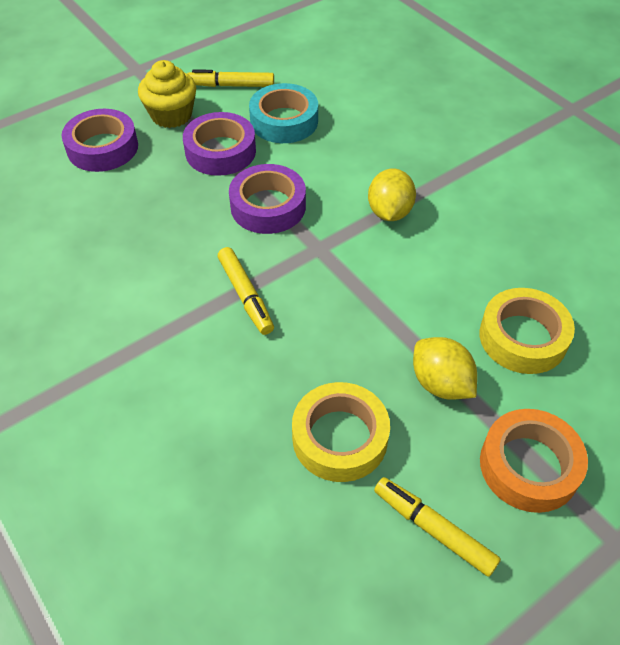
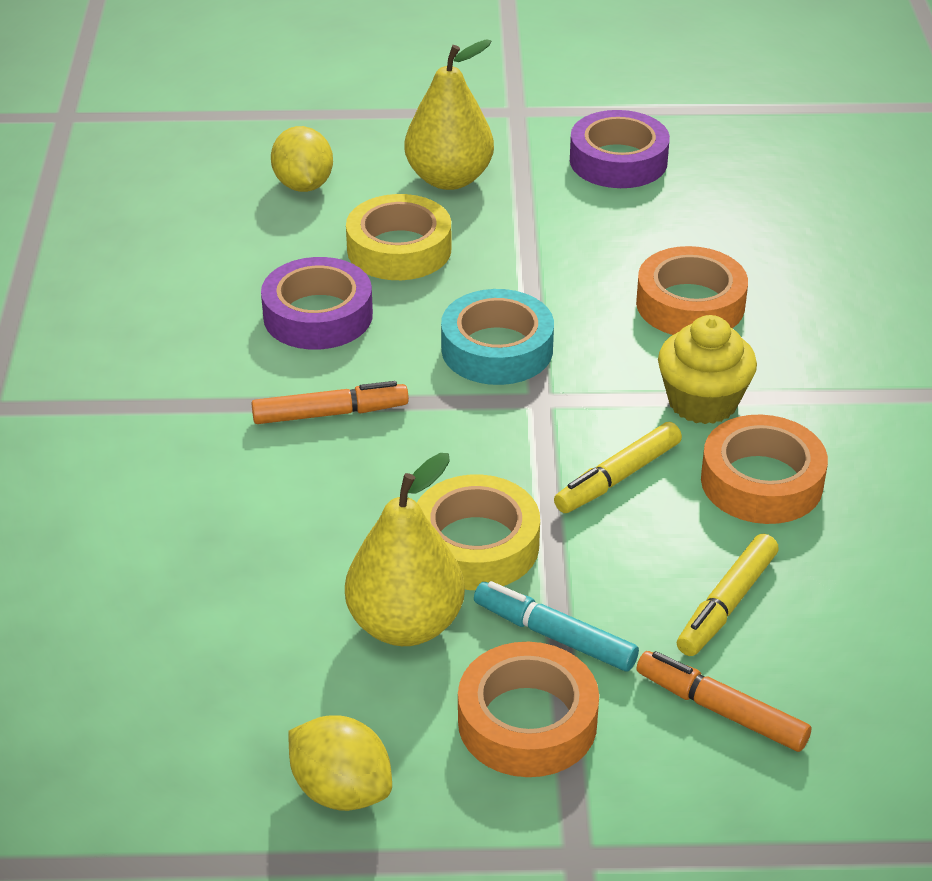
orange marker: 0 -> 2
orange tape: 1 -> 3
purple tape: 3 -> 2
turquoise marker: 0 -> 1
yellow marker: 3 -> 2
yellow pear: 0 -> 2

